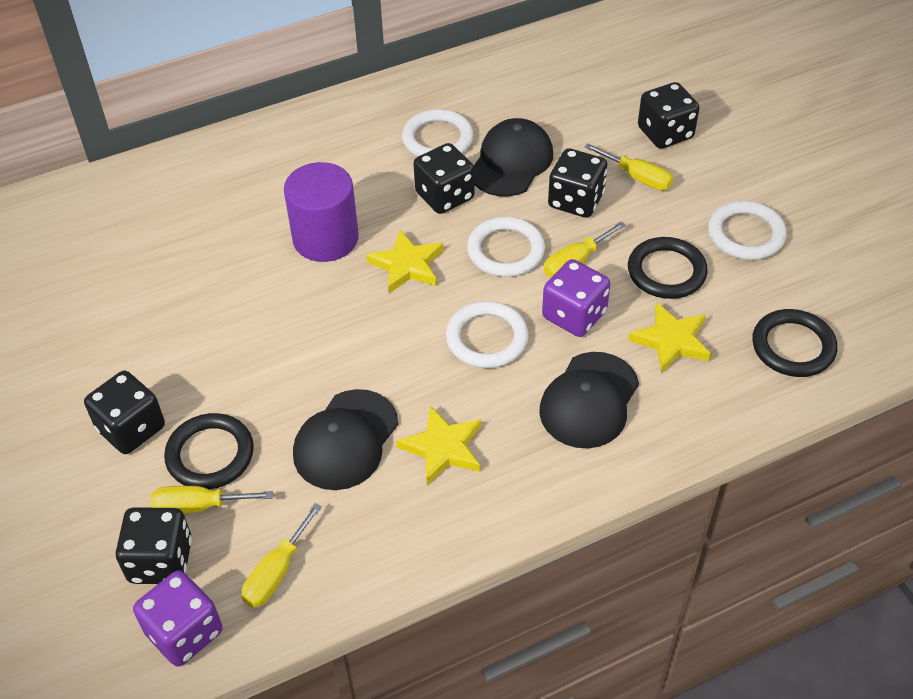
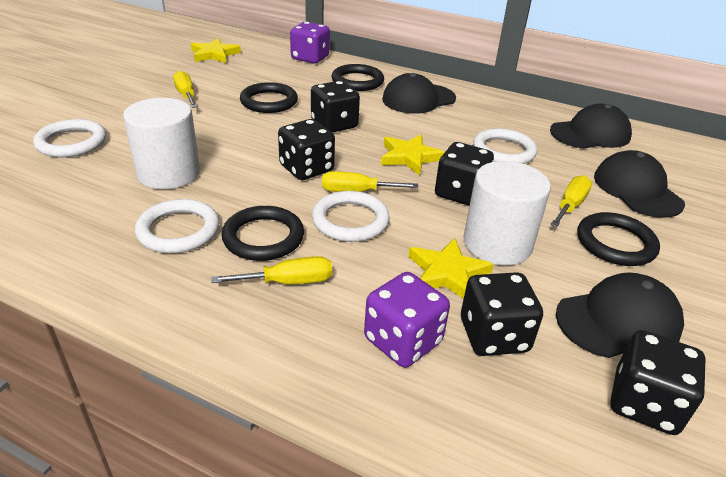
black cap: 3 -> 4
black ring: 3 -> 4
purple cylinder: 1 -> 0
white cylinder: 0 -> 2

